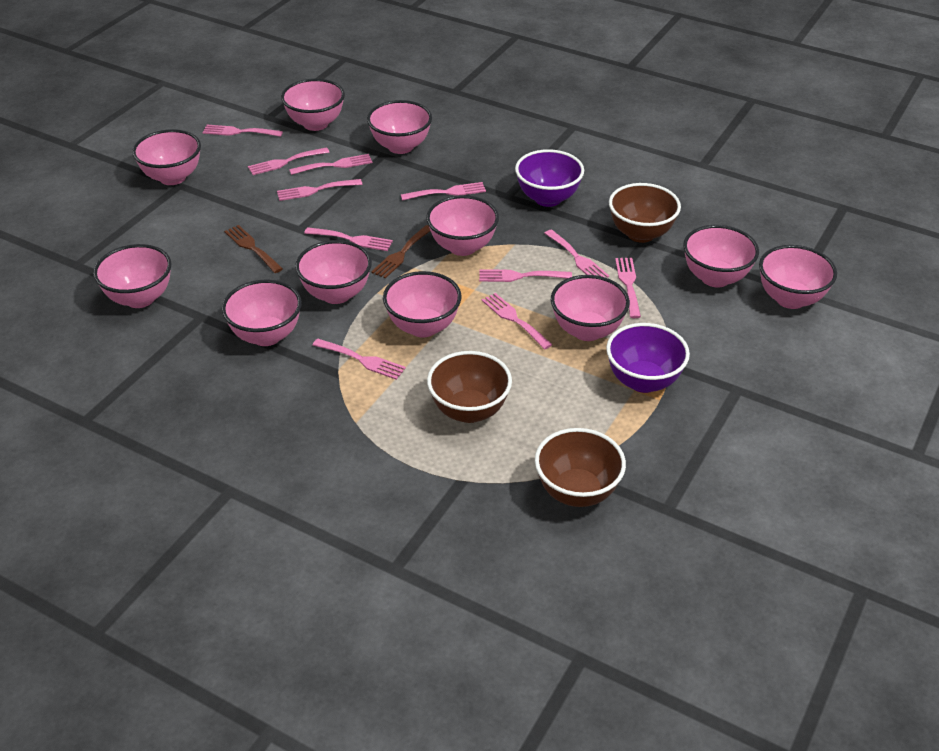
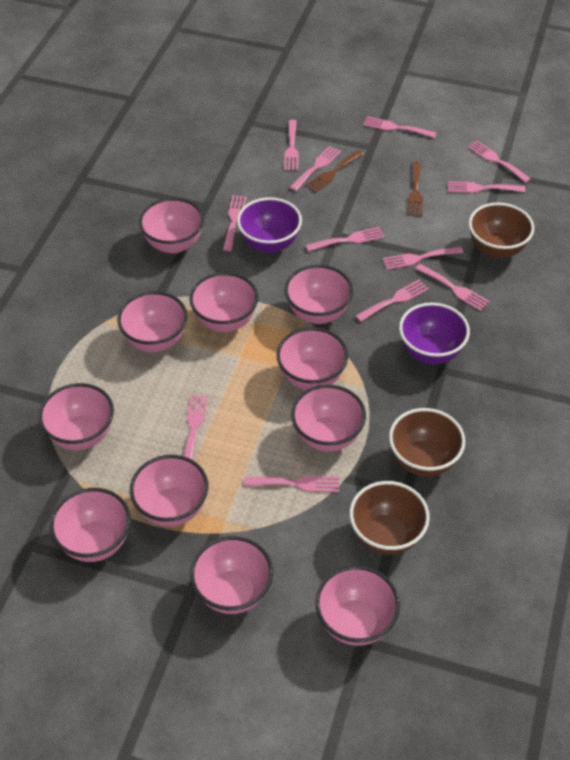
pink fork: 11 -> 12

